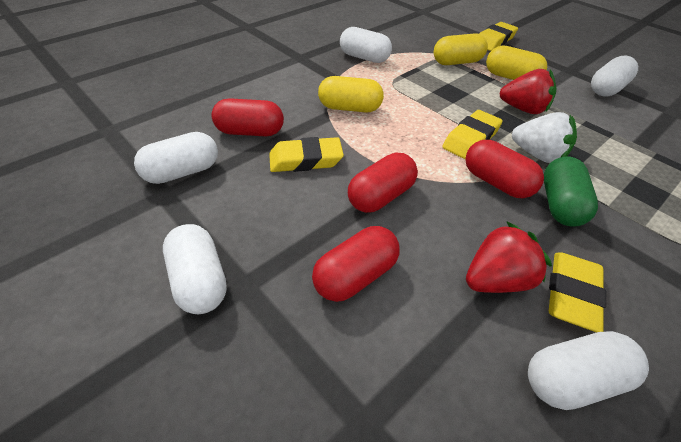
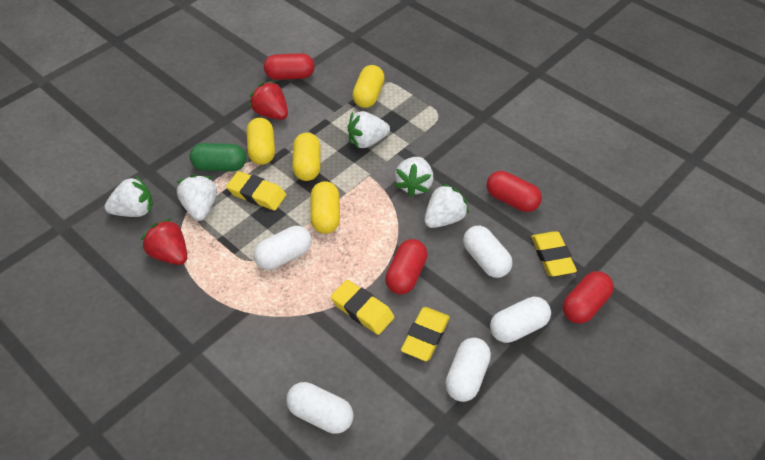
white strawberry: 1 -> 5
yellow capsule: 3 -> 4

